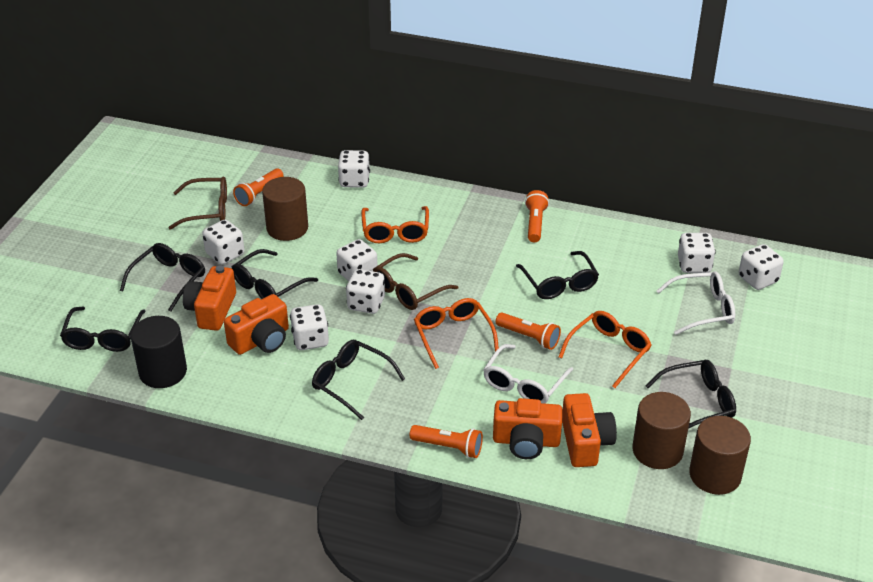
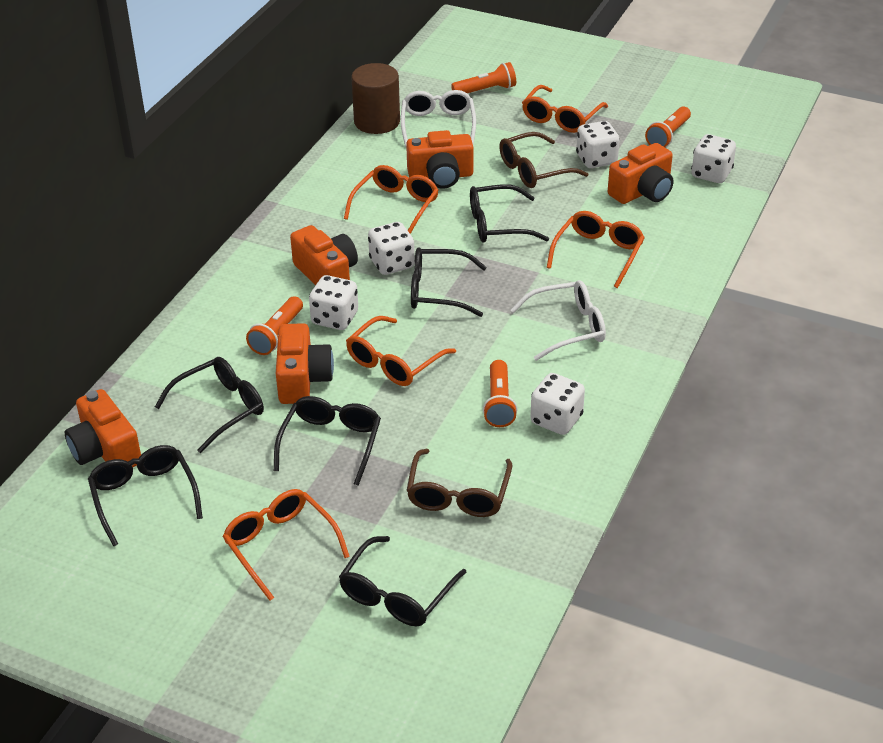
black cylinder: 1 -> 0
brown cylinder: 3 -> 1
orange camera: 4 -> 5
orange glasses: 3 -> 5
white dice: 7 -> 5

